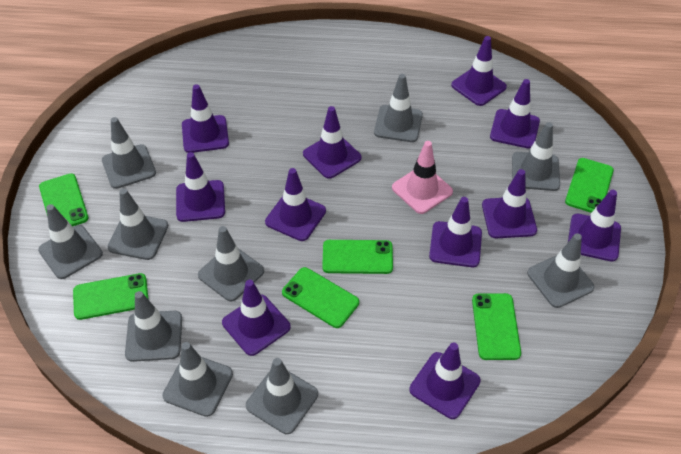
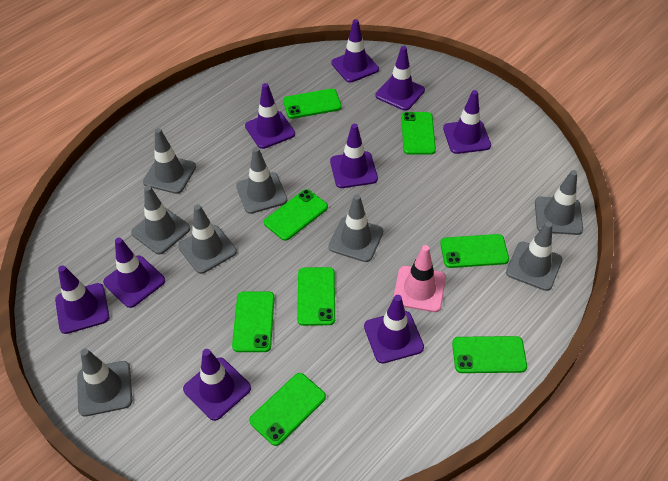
green phone: 6 -> 8
grey traffic cone: 10 -> 8
purple traffic cone: 11 -> 9

